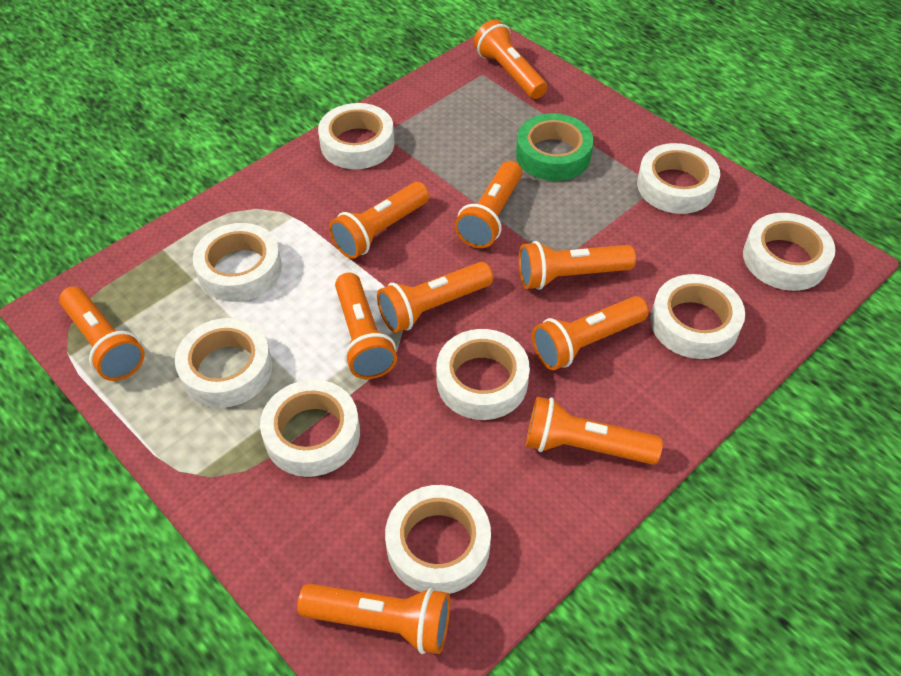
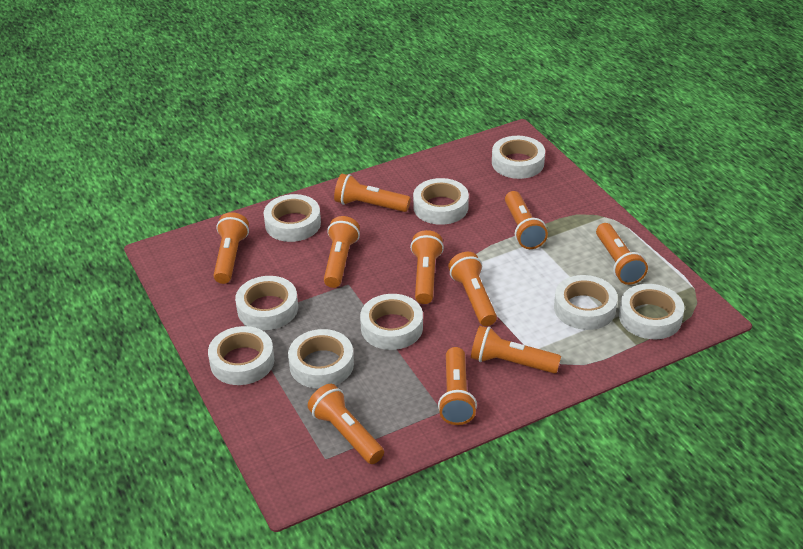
green tape: 1 -> 0

